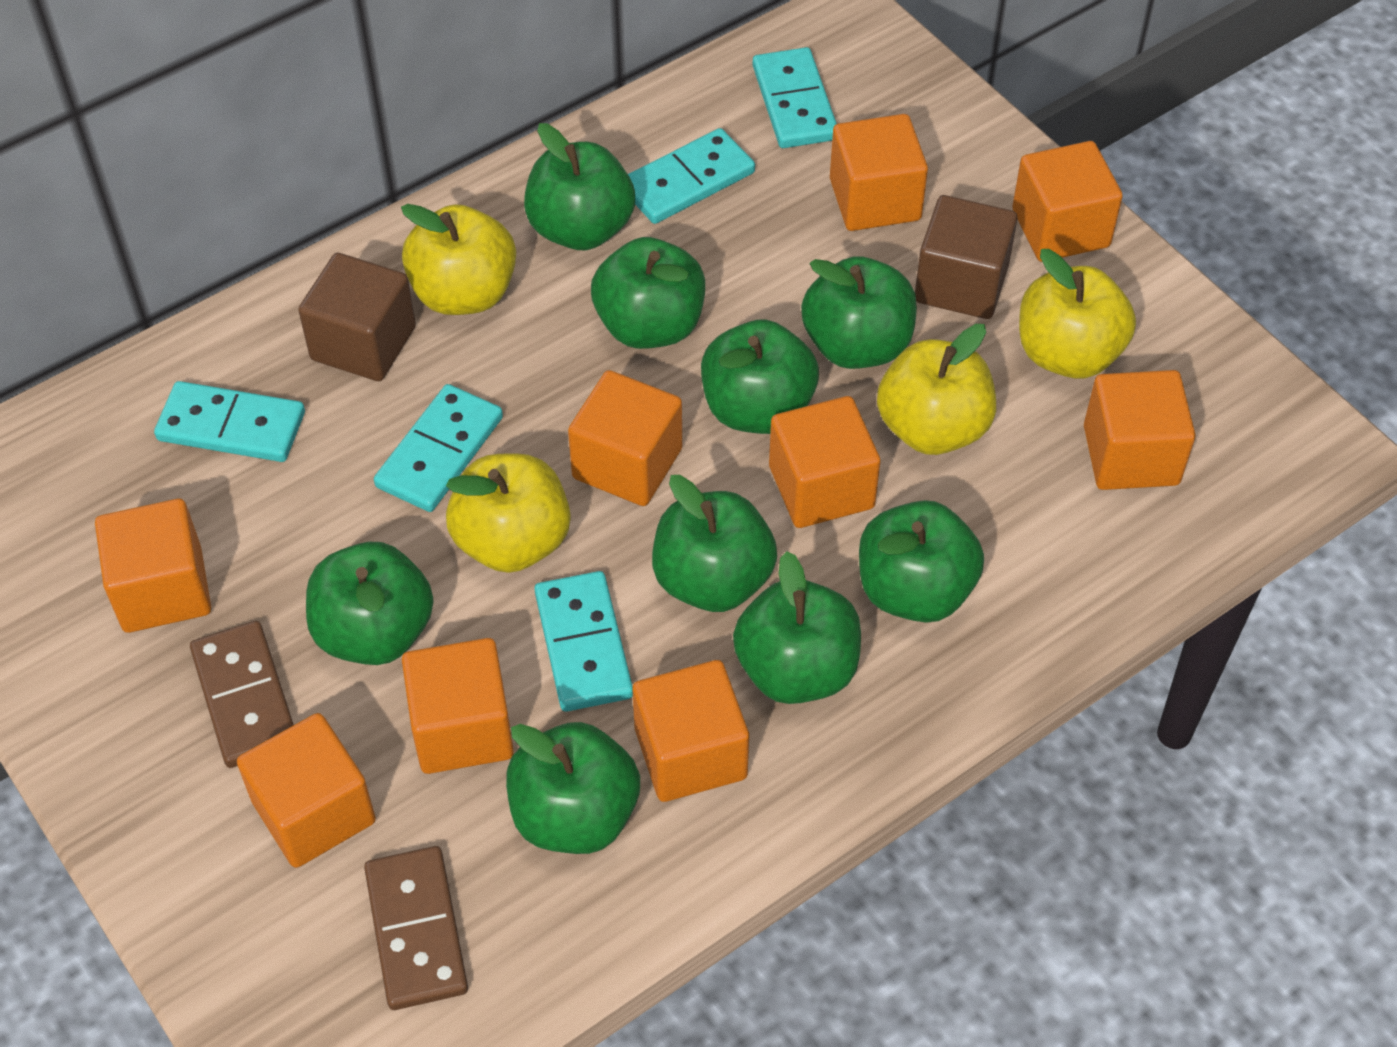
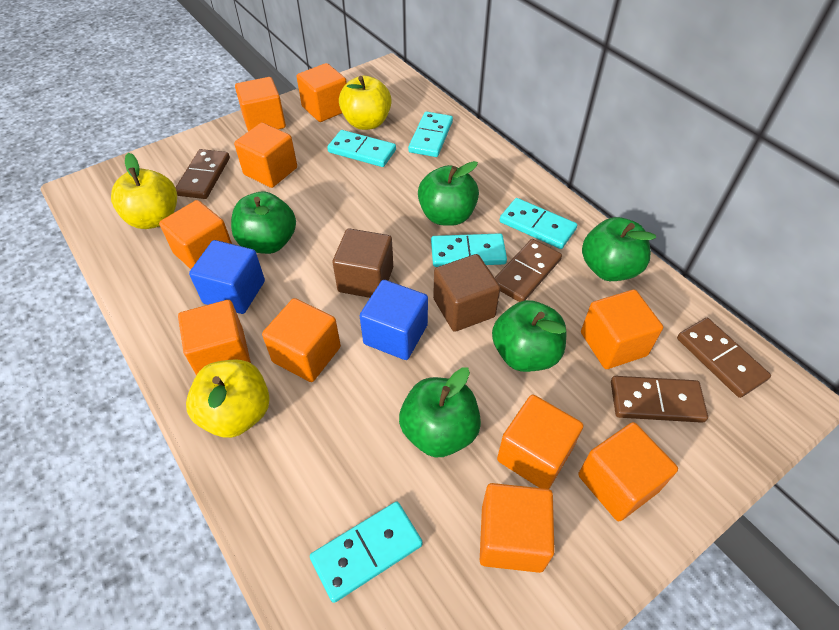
blue cube: 0 -> 2
brown domino: 2 -> 4
green apple: 9 -> 5
orange cube: 9 -> 10
yellow apple: 4 -> 3

